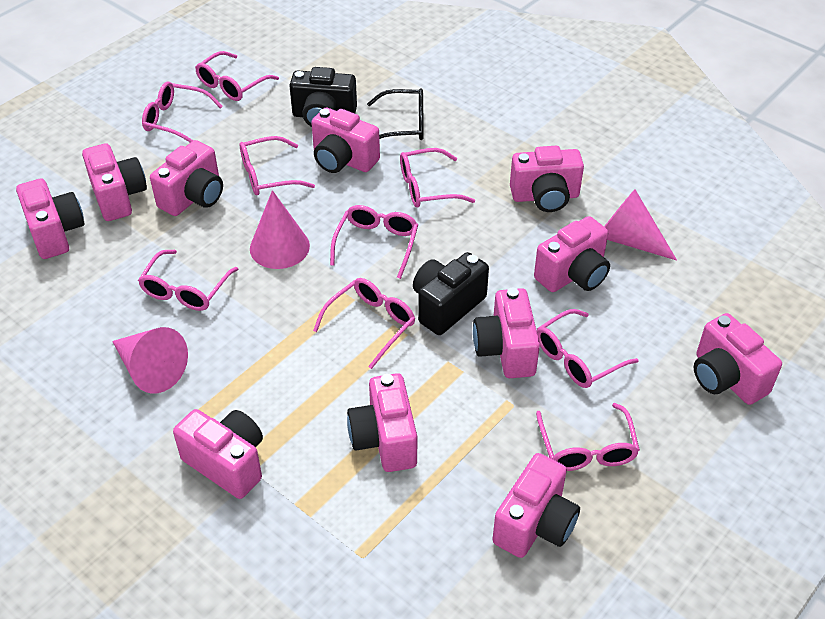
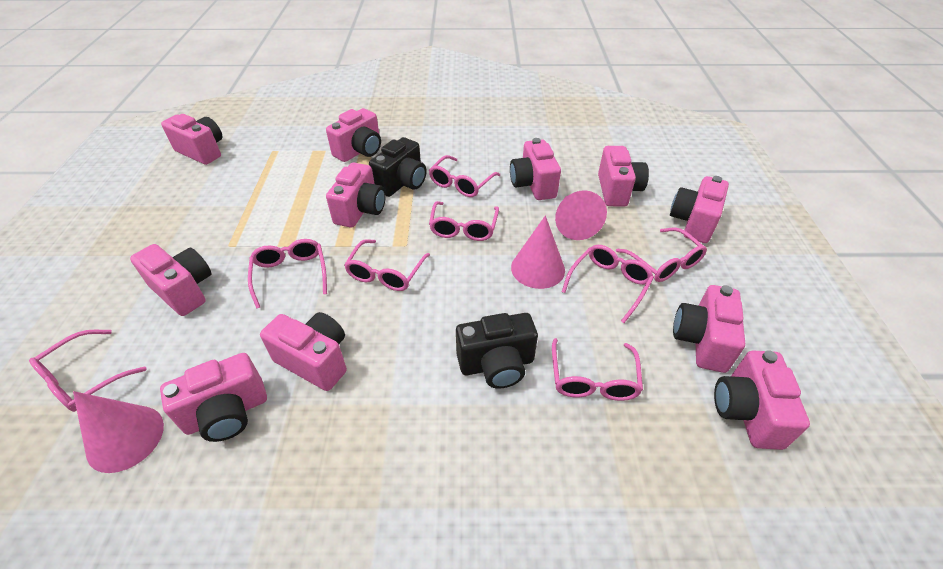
black glasses: 1 -> 0
pink glasses: 9 -> 8

